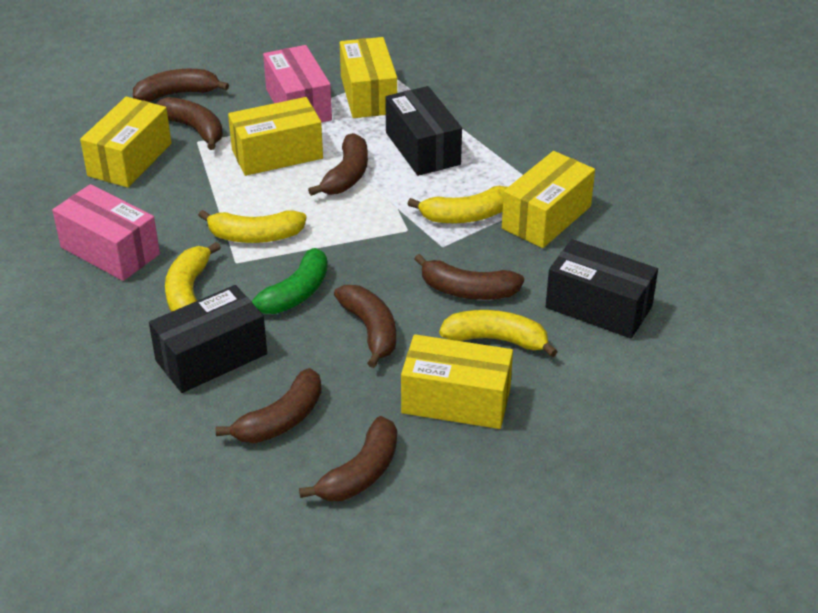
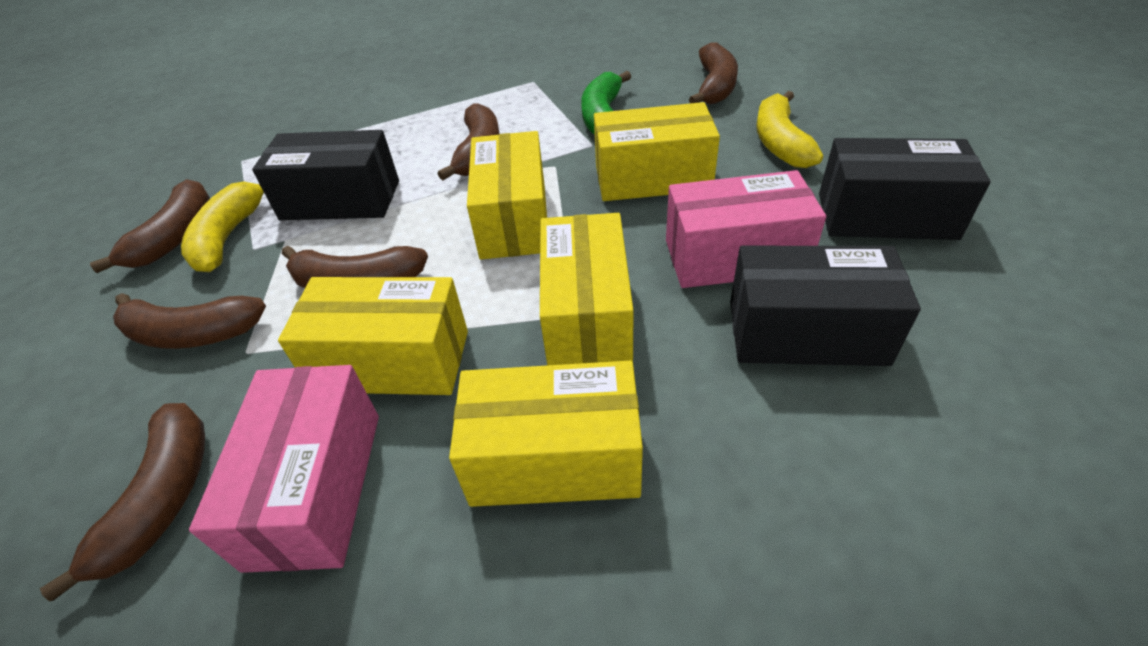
brown banana: 7 -> 6
yellow banana: 4 -> 2

